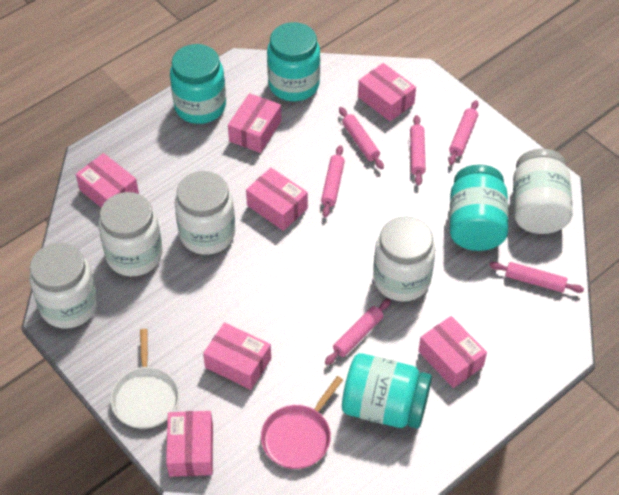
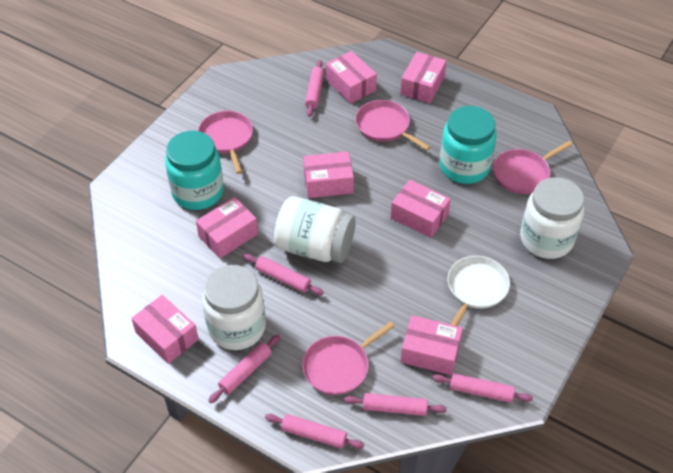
pink pan: 1 -> 4
turquoise jar: 4 -> 2
white jar: 5 -> 3

